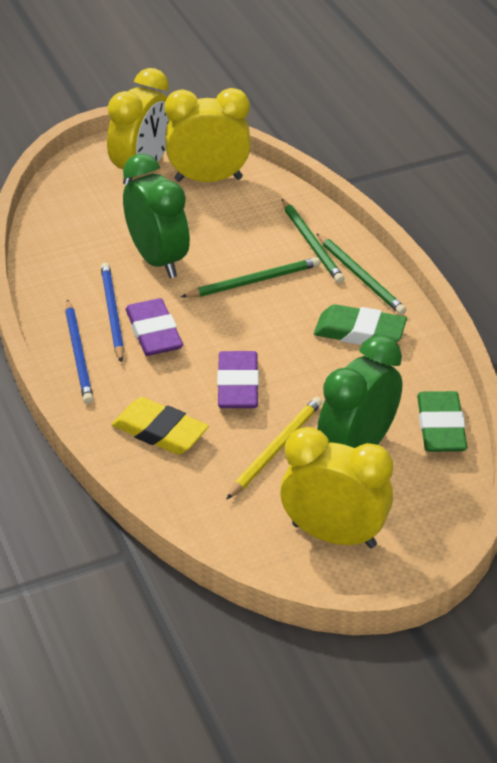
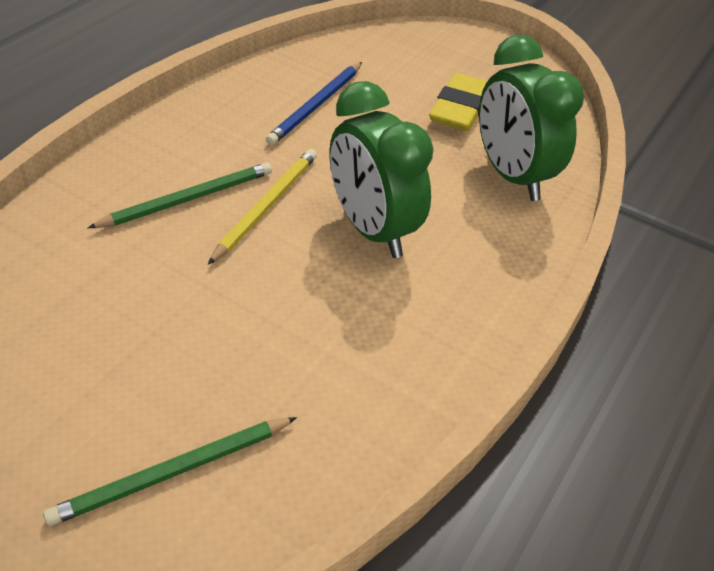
blue pencil: 2 -> 1
green eraser: 2 -> 0
green pencil: 3 -> 2
purple eraser: 2 -> 0
yellow clock: 3 -> 0

